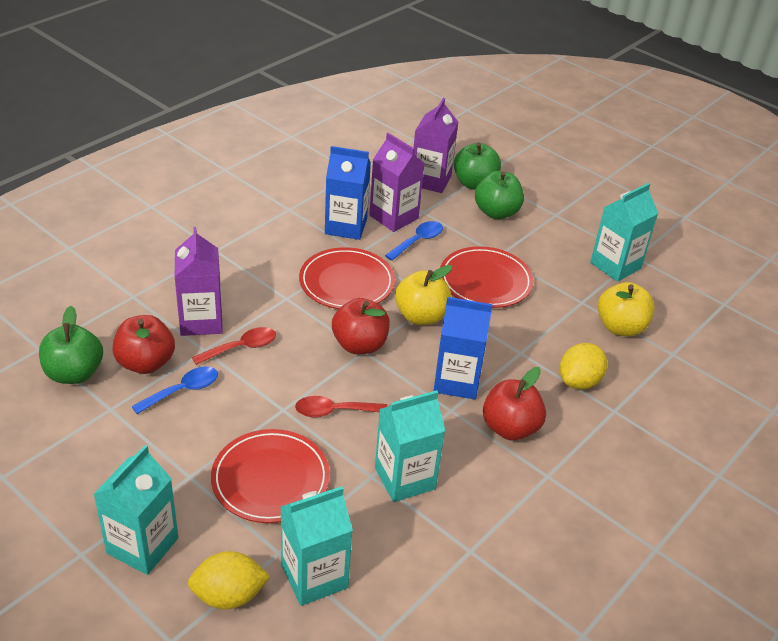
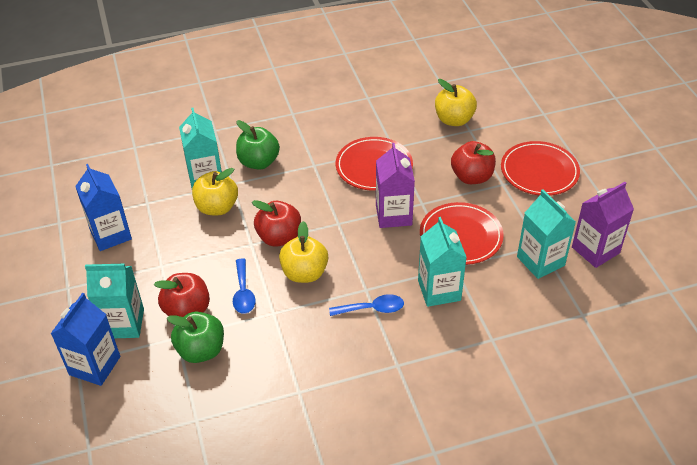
green apple: 3 -> 2
purple carton: 3 -> 2
red spoon: 2 -> 0
yellow apple: 2 -> 3
yellow lemon: 2 -> 0

